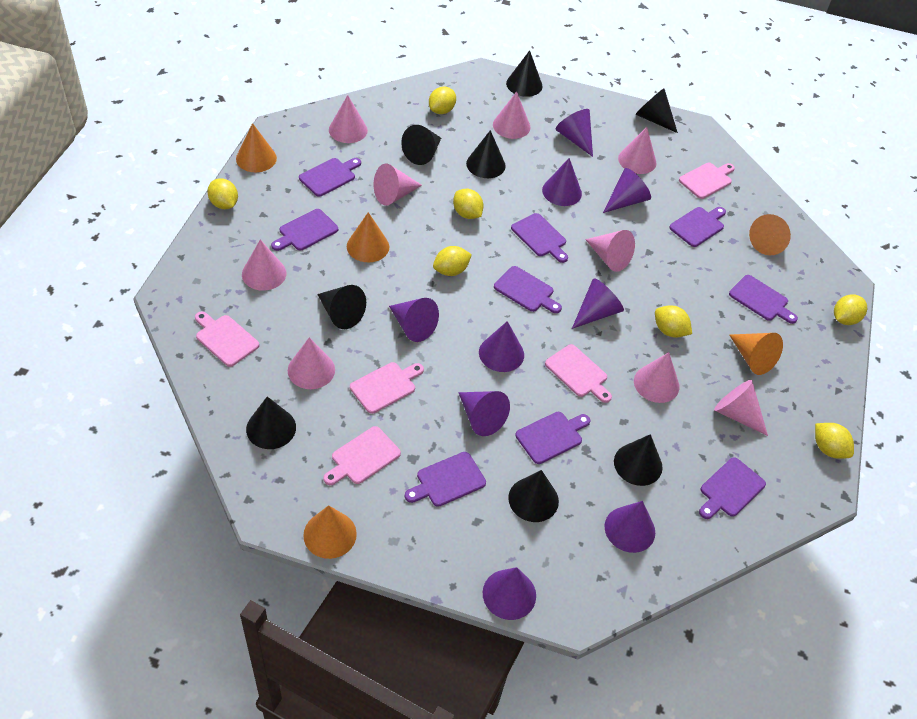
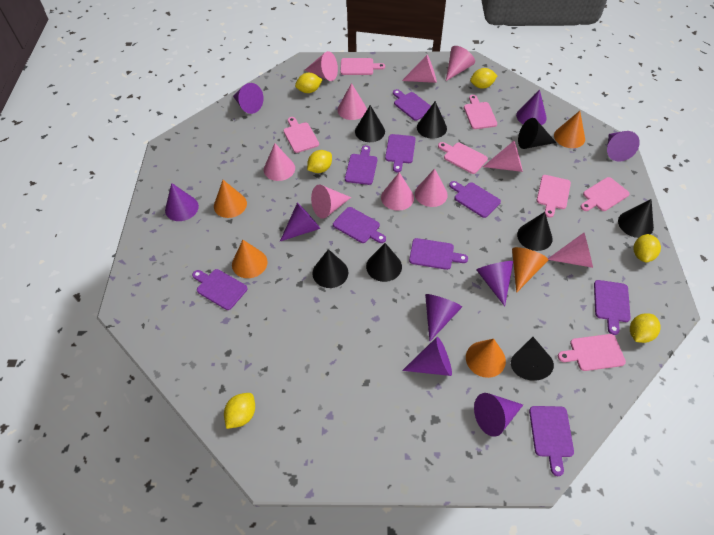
pink cone: 9 -> 10
pink cutting board: 5 -> 7
yellow lemon: 7 -> 6

